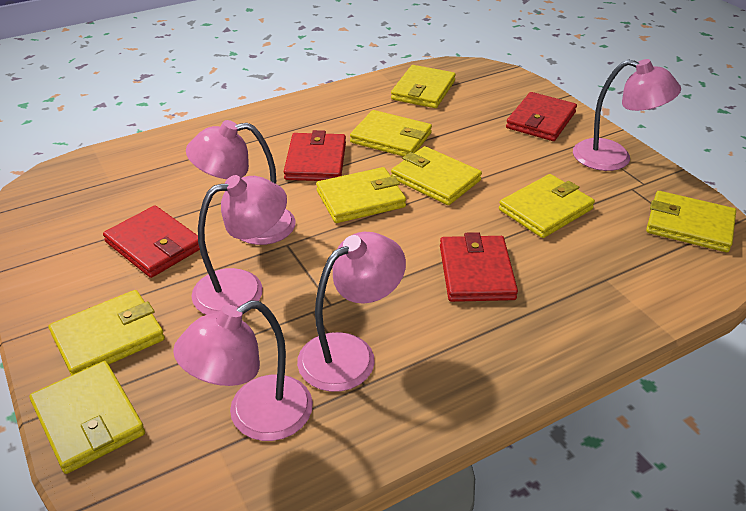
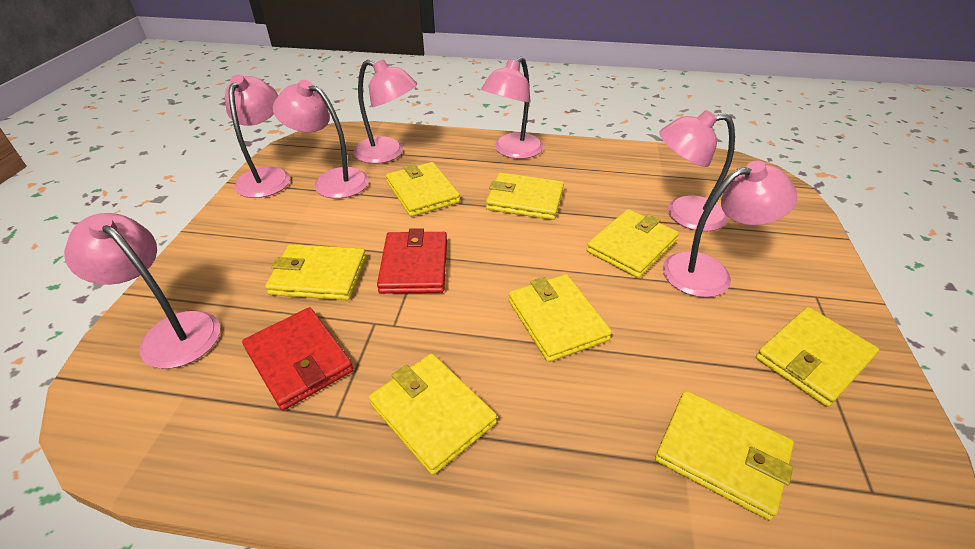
pink lamp: 5 -> 7
red wallet: 4 -> 2

